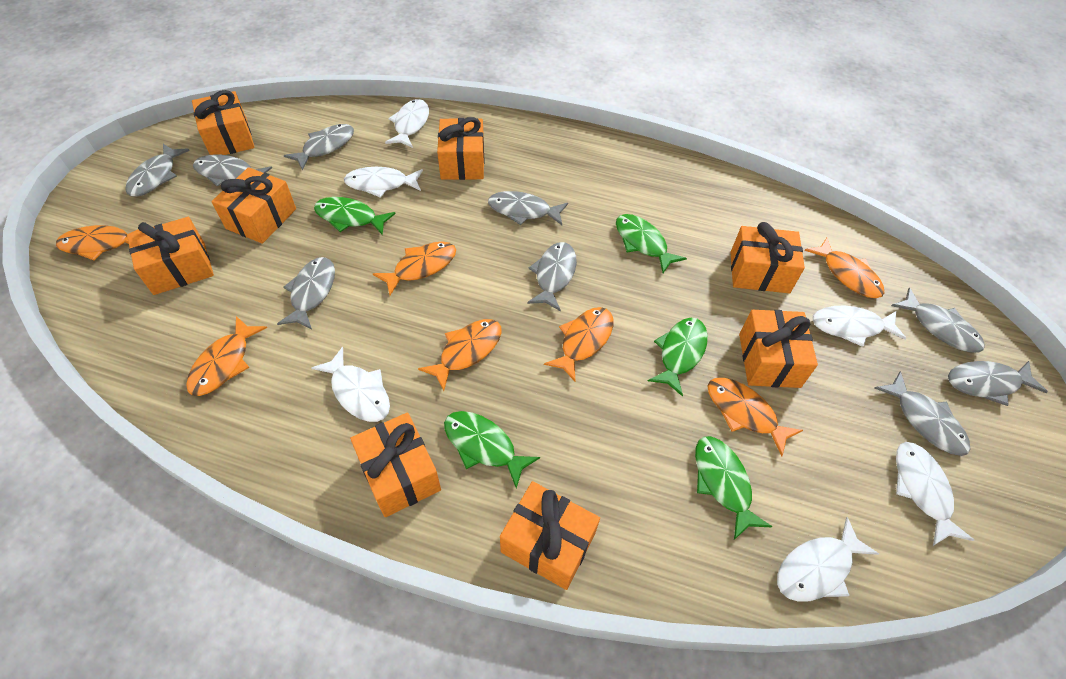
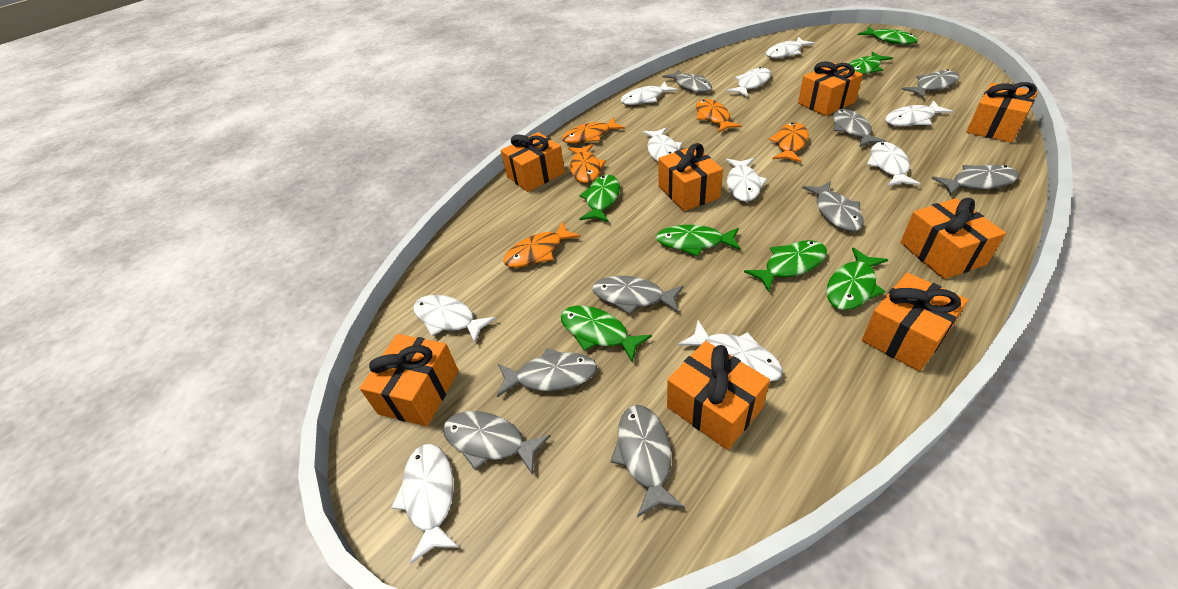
green fish: 5 -> 7
orange fish: 7 -> 5
white fish: 6 -> 10

